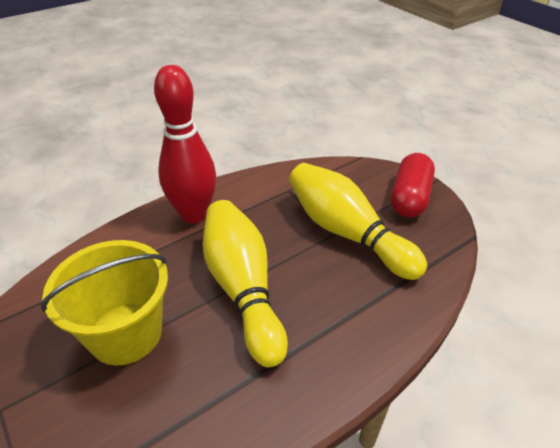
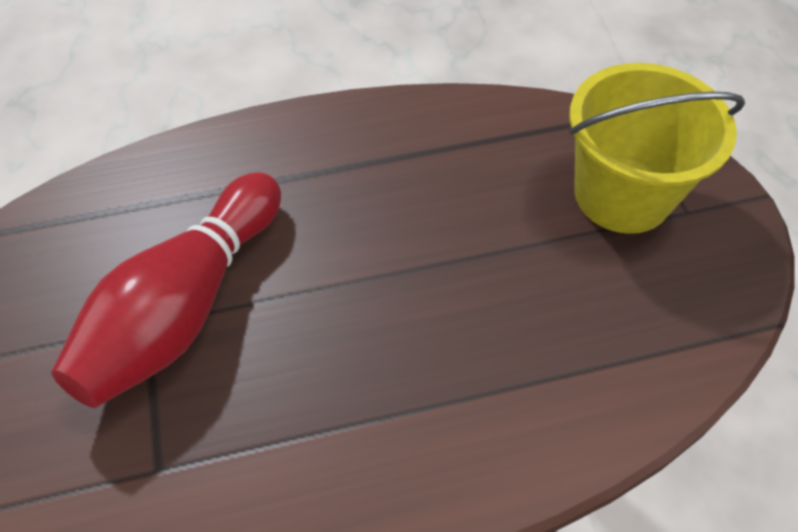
red capsule: 1 -> 0
yellow bowling pin: 2 -> 0

